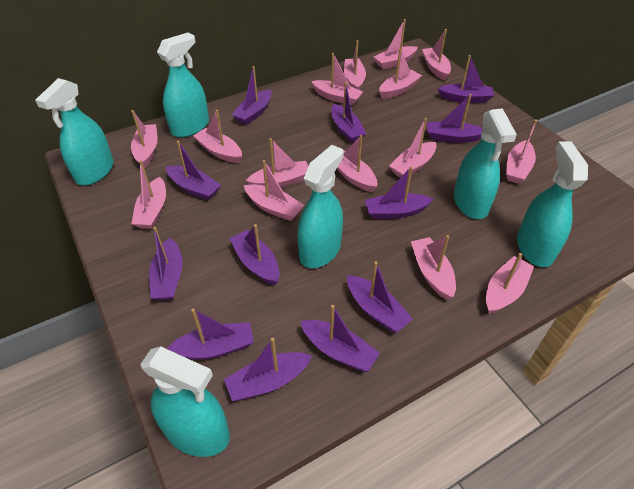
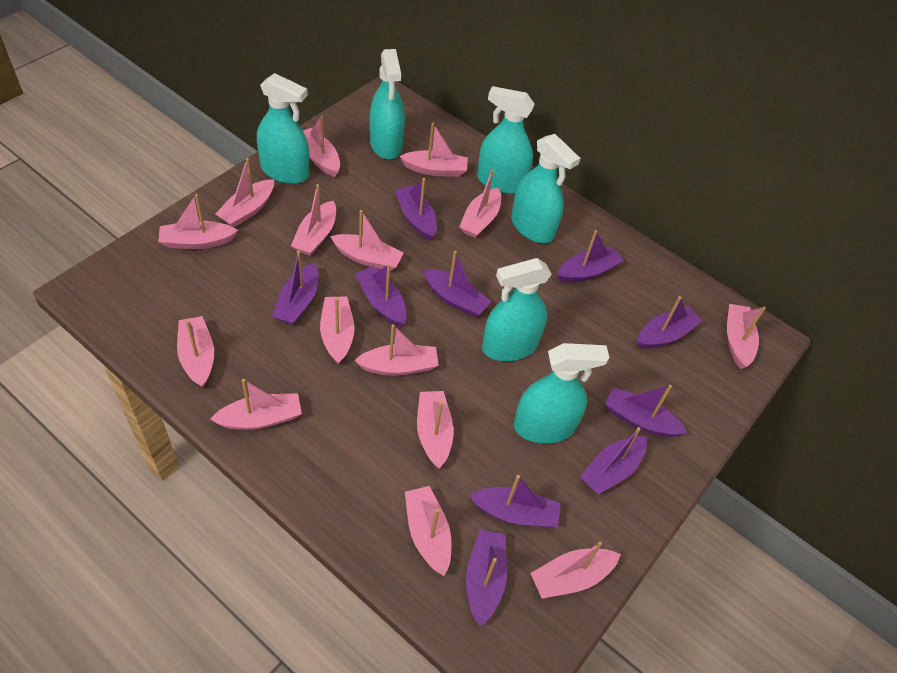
purple boat: 12 -> 10

